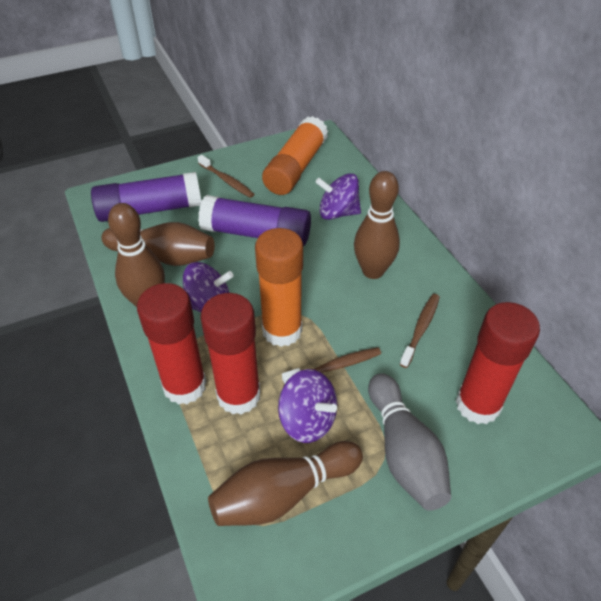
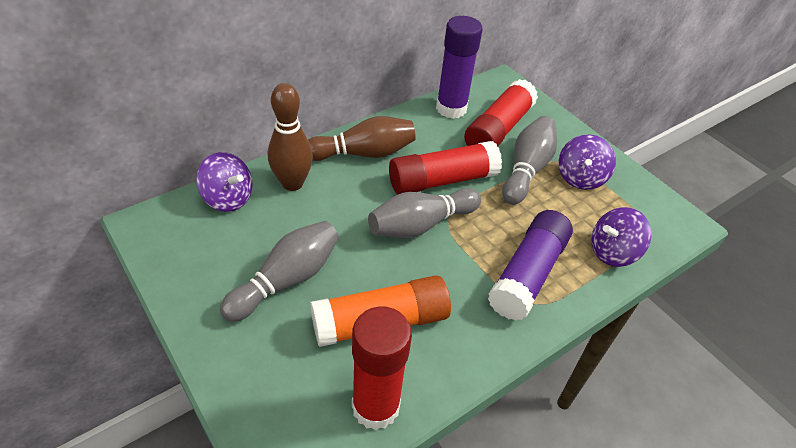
brown bowling pin: 4 -> 2
brown toothbrush: 3 -> 0
grey bowling pin: 1 -> 3
orange glue stick: 2 -> 1

